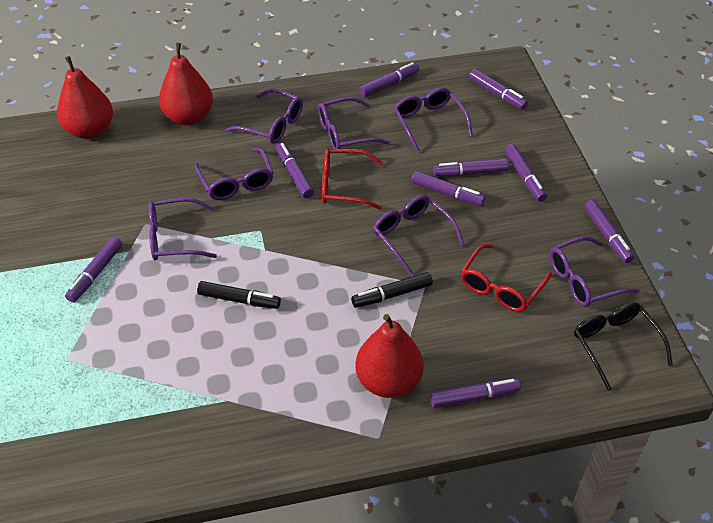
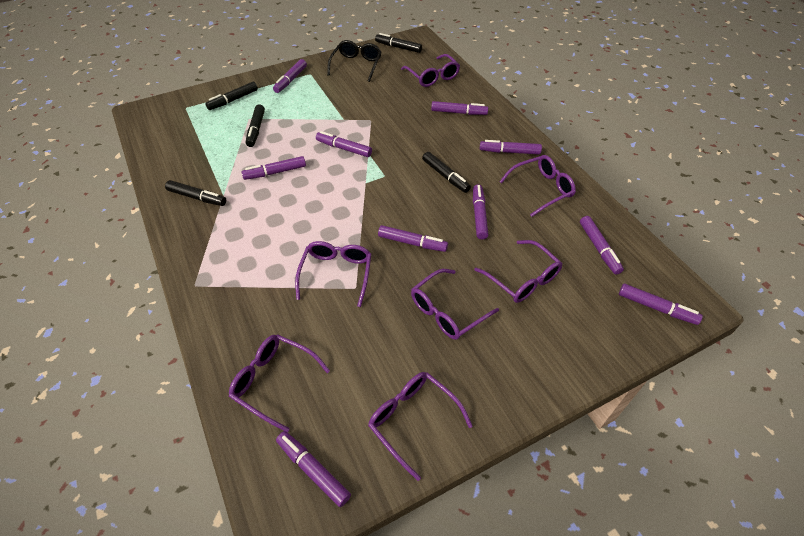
black marker: 2 -> 5
purple marker: 9 -> 10
red glasses: 2 -> 0
red pear: 3 -> 0

